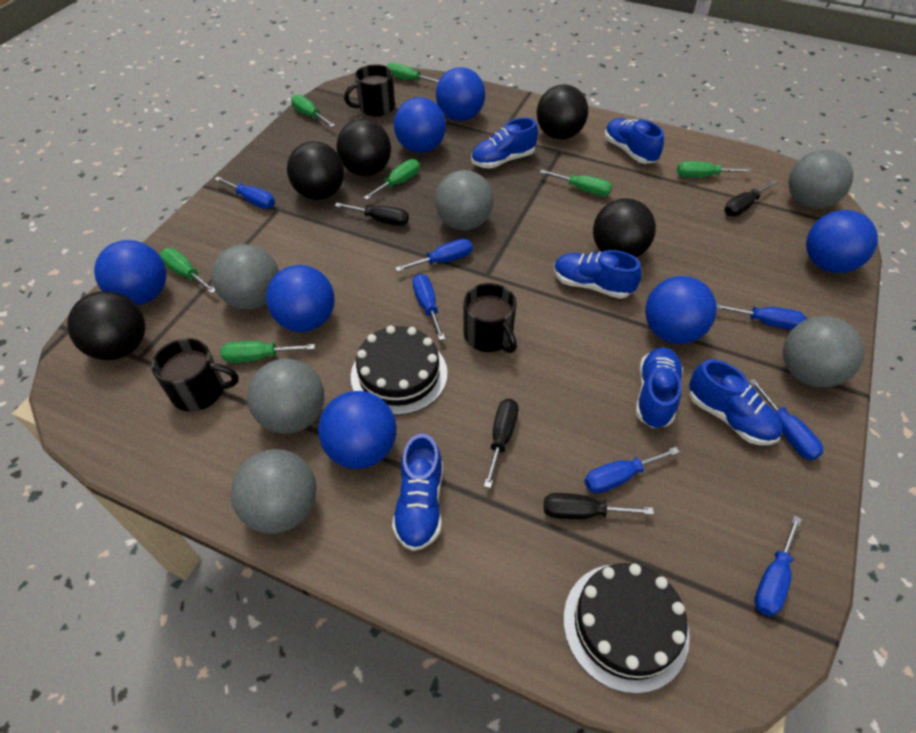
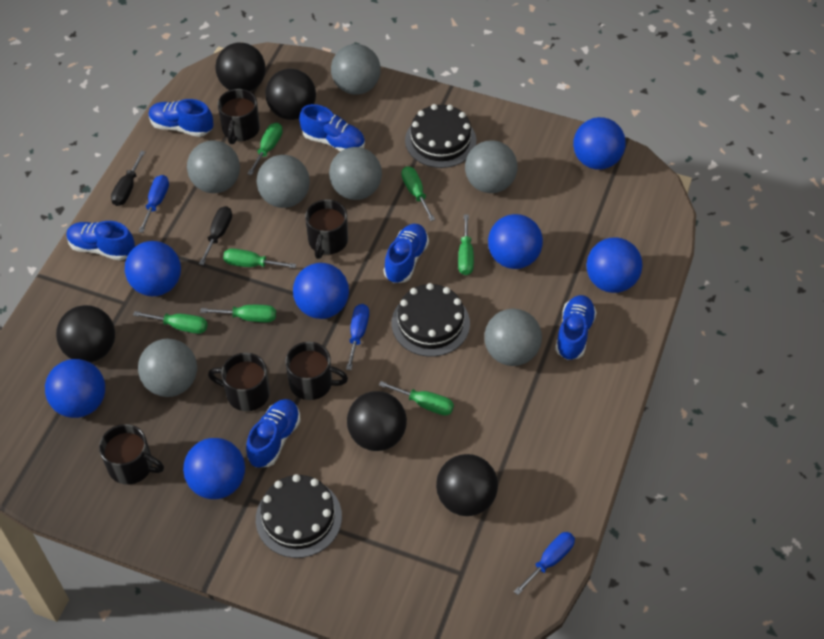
black cake: 2 -> 3
black mug: 3 -> 5
black screwdriver: 4 -> 2
blue screwdriver: 7 -> 3
grey ball: 6 -> 7

